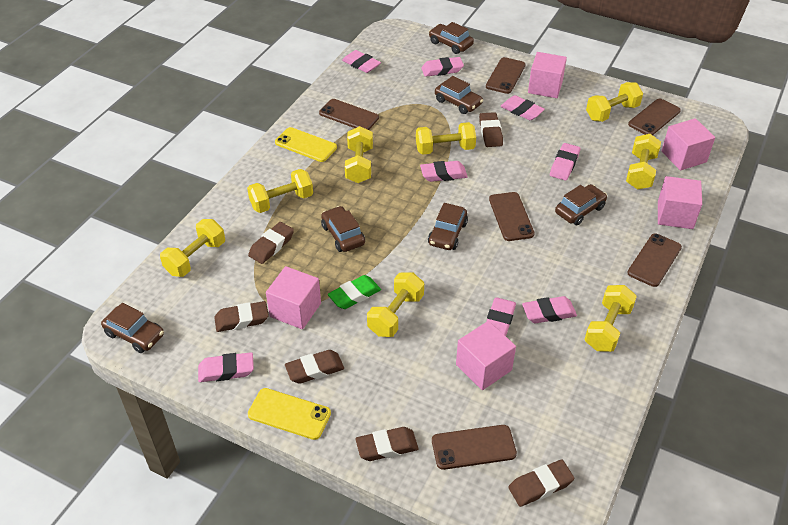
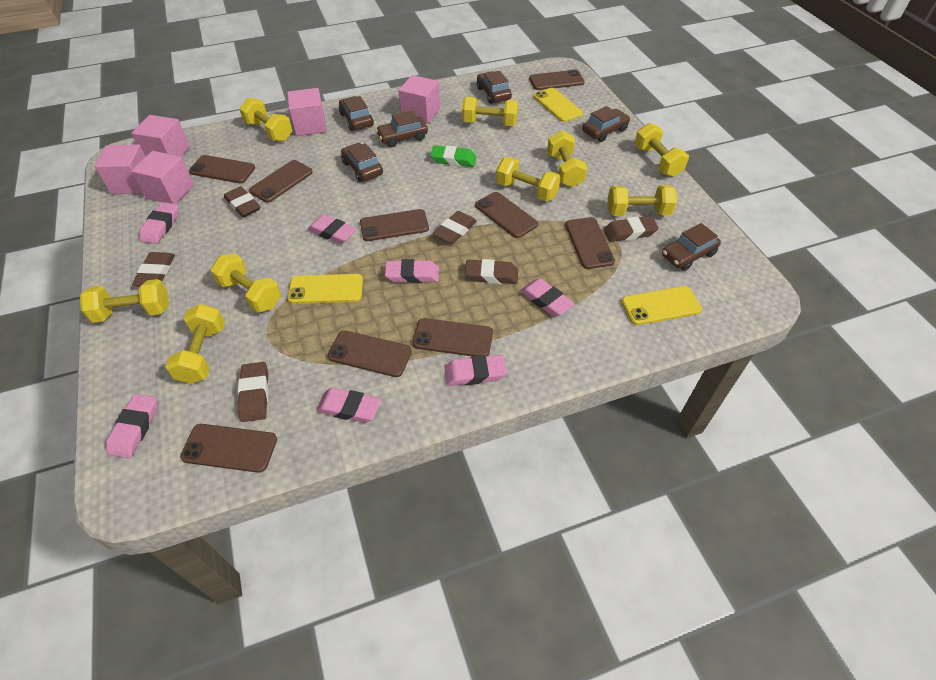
brown phone: 6 -> 9
pink eraser: 8 -> 7
yellow dumbbell: 8 -> 9
yellow phone: 2 -> 3

